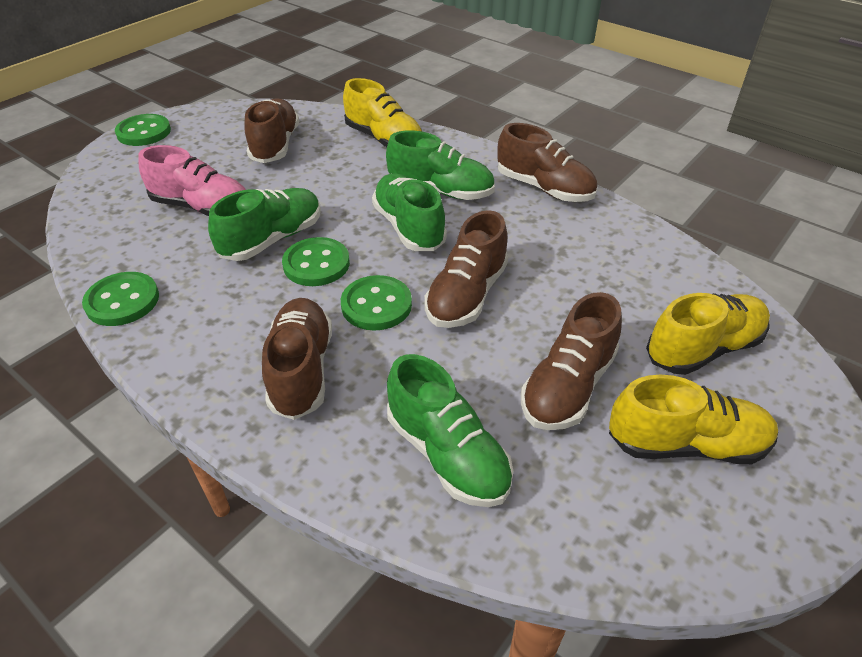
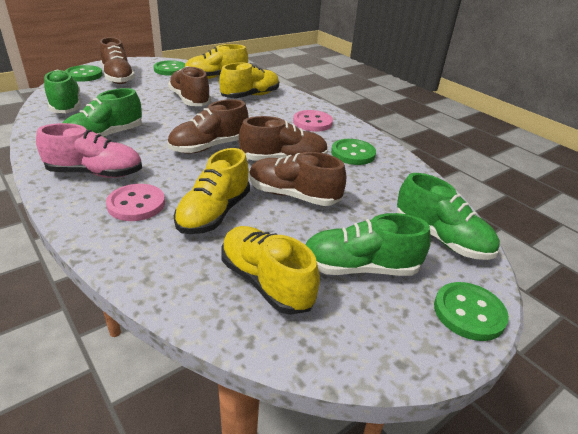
pink button: 0 -> 2
yellow shoe: 3 -> 4

